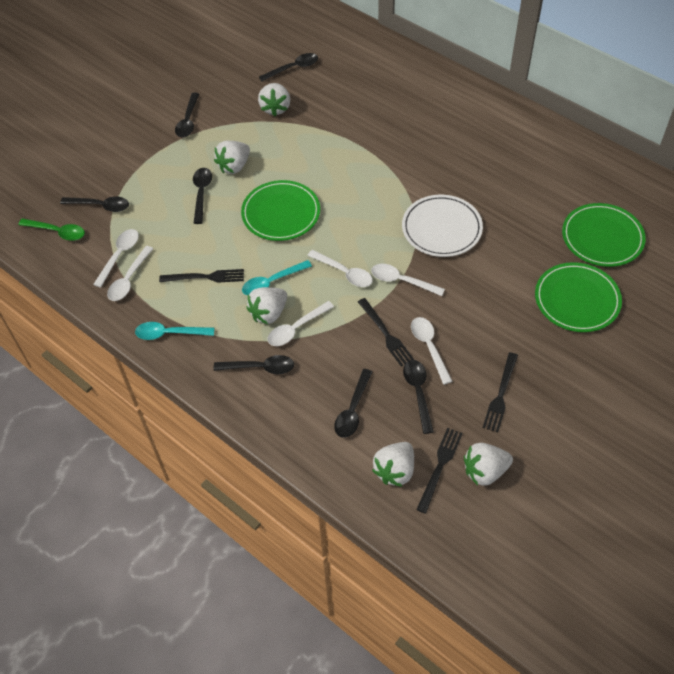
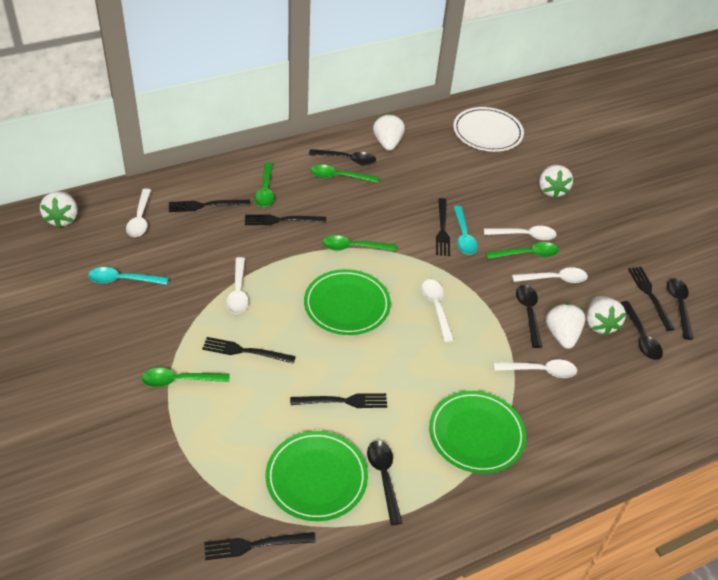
black fork: 4 -> 7
black spoon: 7 -> 5
green spoon: 1 -> 5

